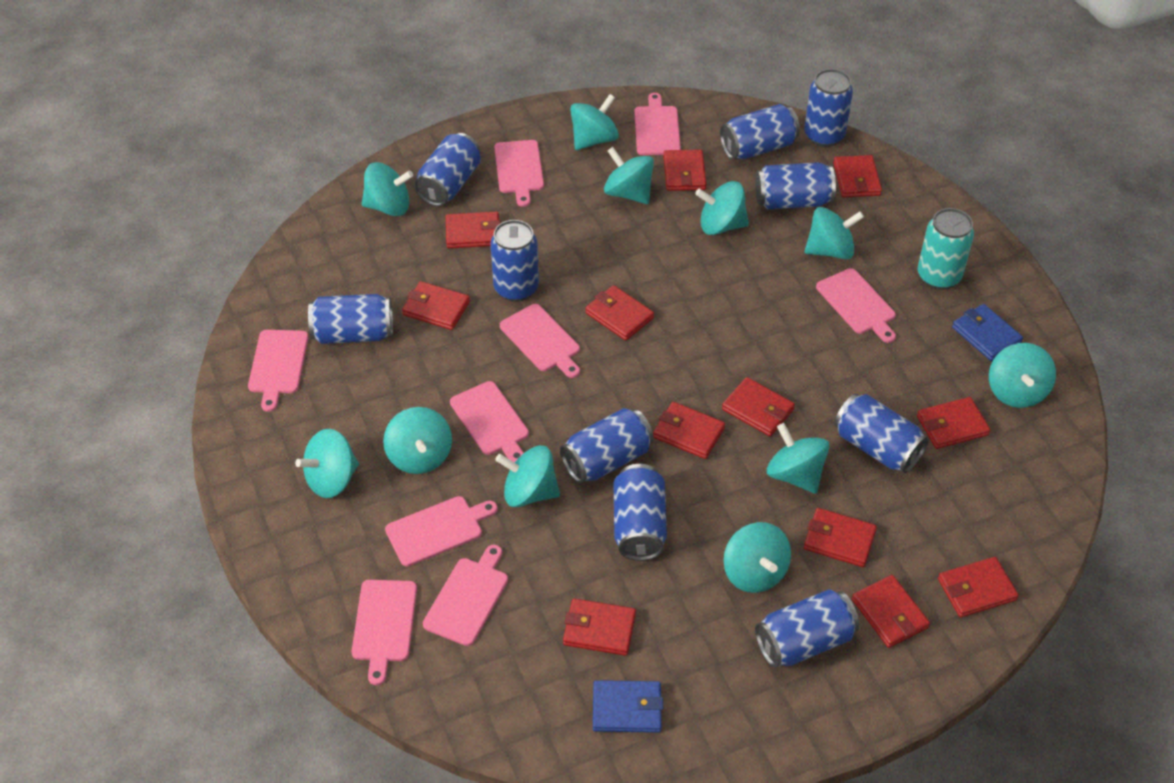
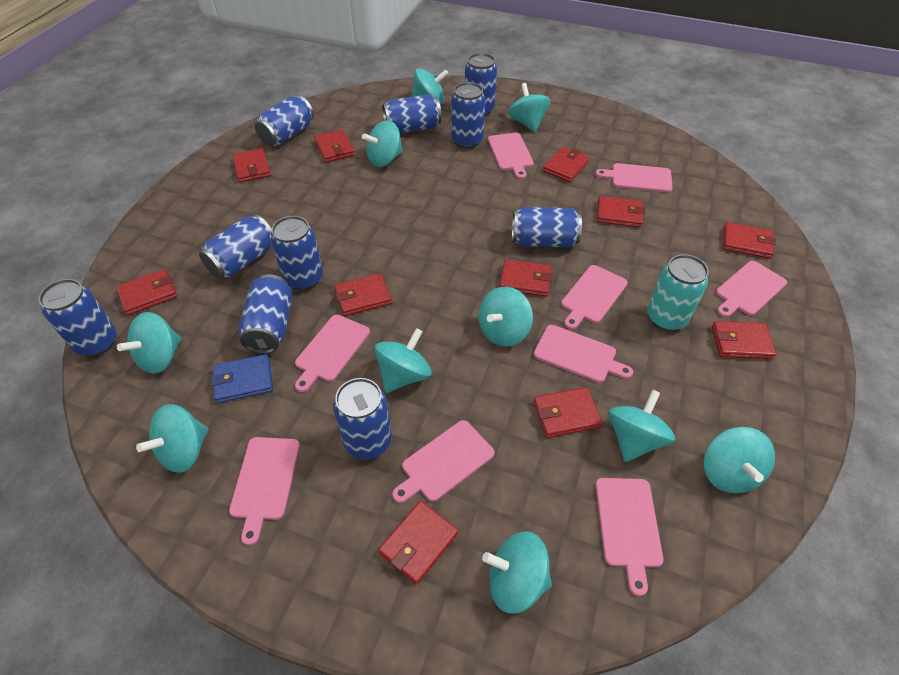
blue wallet: 2 -> 1
red wallet: 12 -> 11
turquoise spinning top: 11 -> 10

